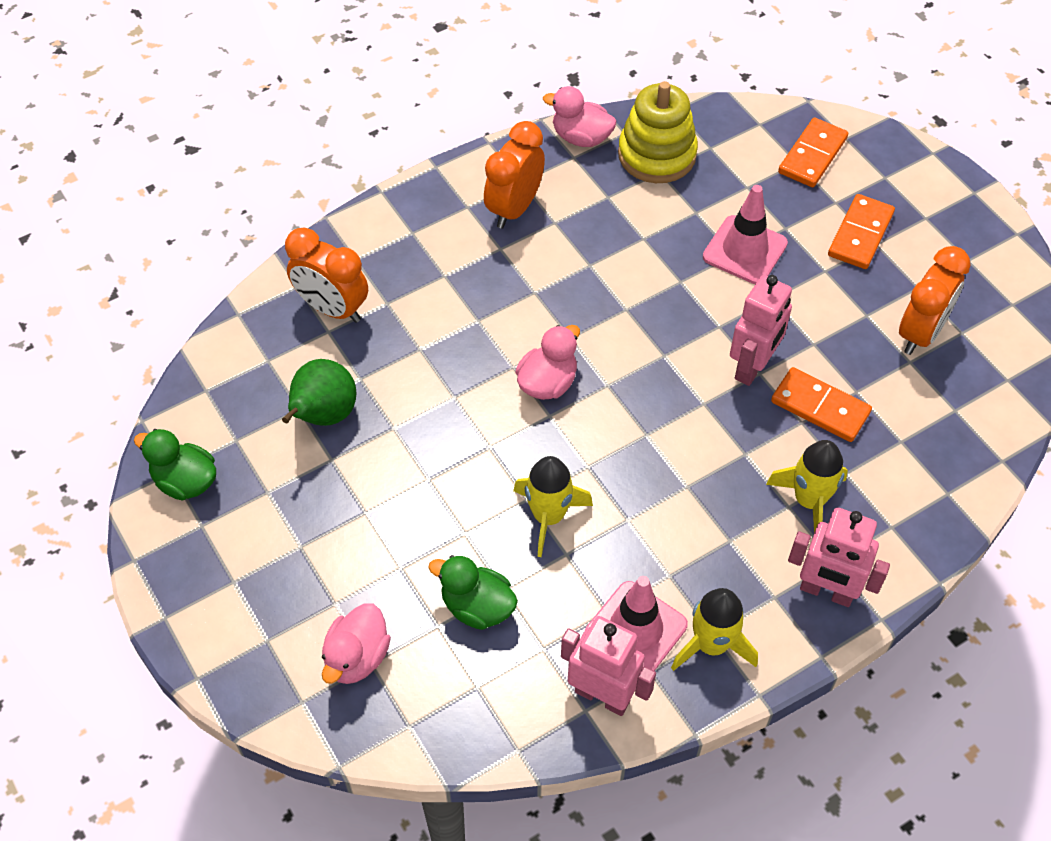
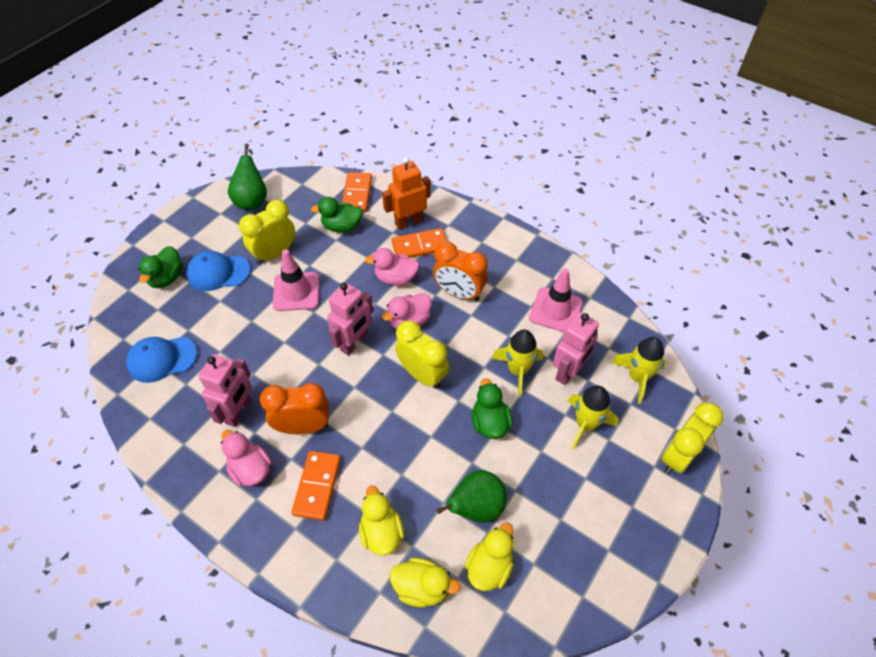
blue cap: 0 -> 2
green duck: 2 -> 3
green pear: 1 -> 2
orange clock: 3 -> 2
orange robot: 0 -> 1
yellow clock: 0 -> 3
yellow duck: 0 -> 3
yellow stacking toy: 1 -> 0

